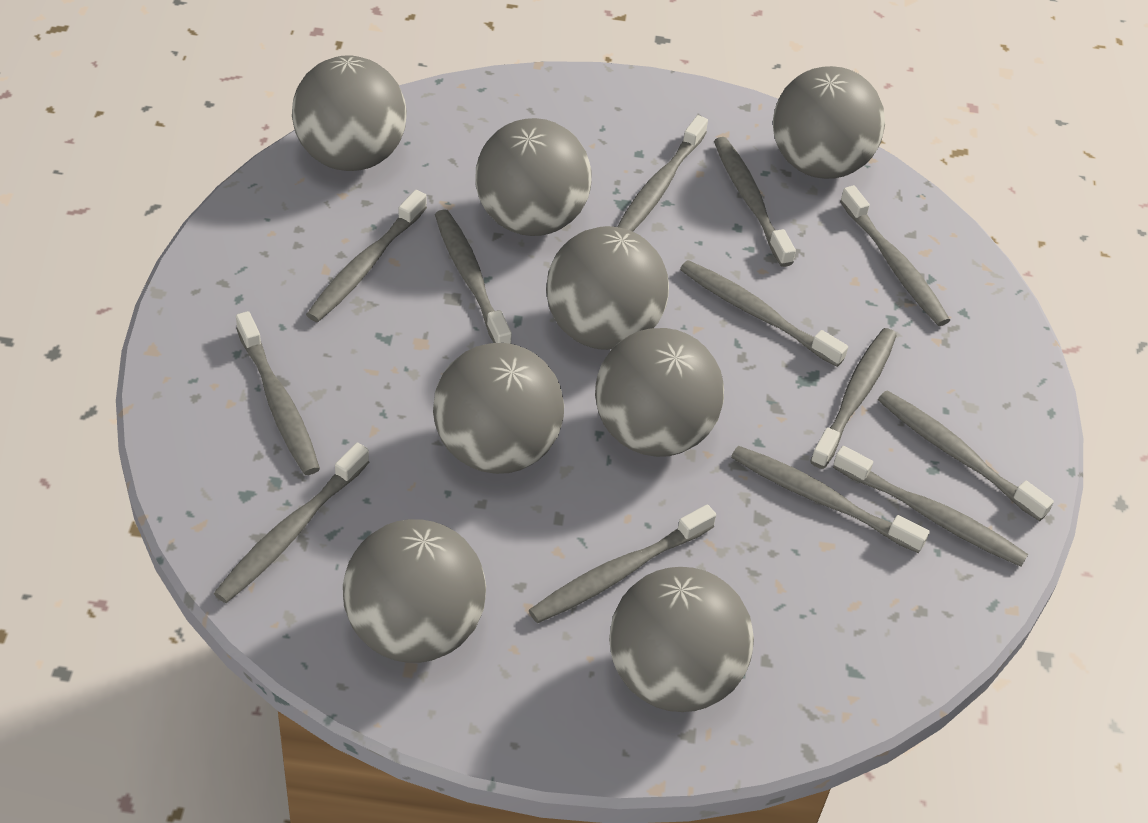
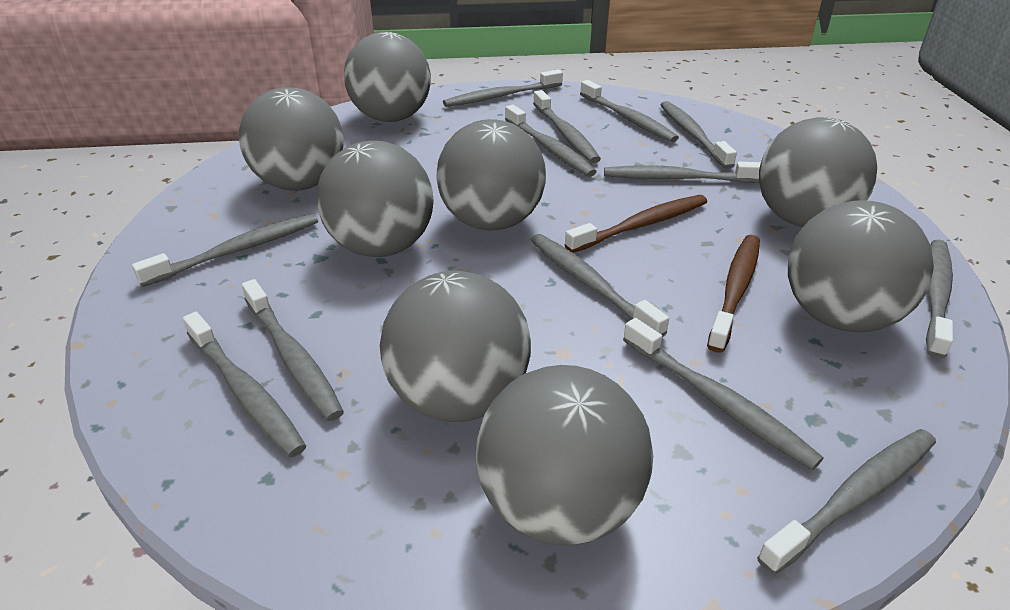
brown toothbrush: 0 -> 2

